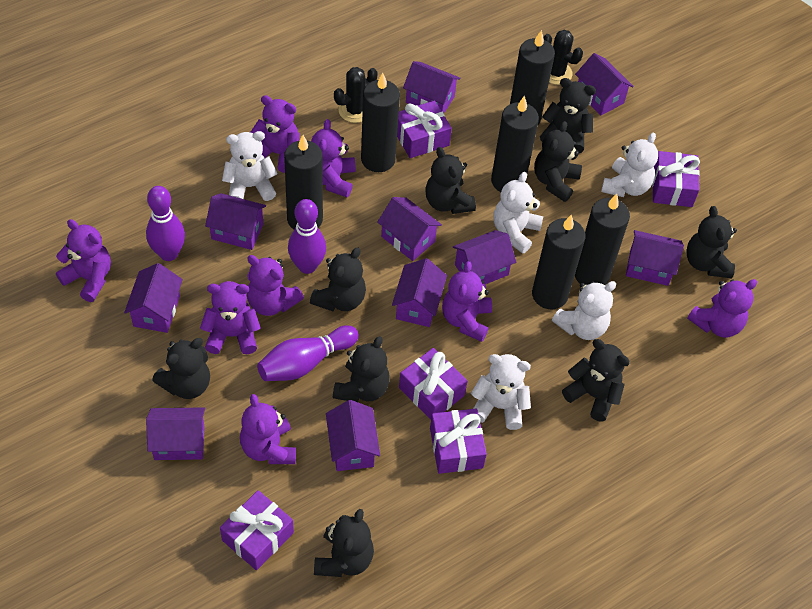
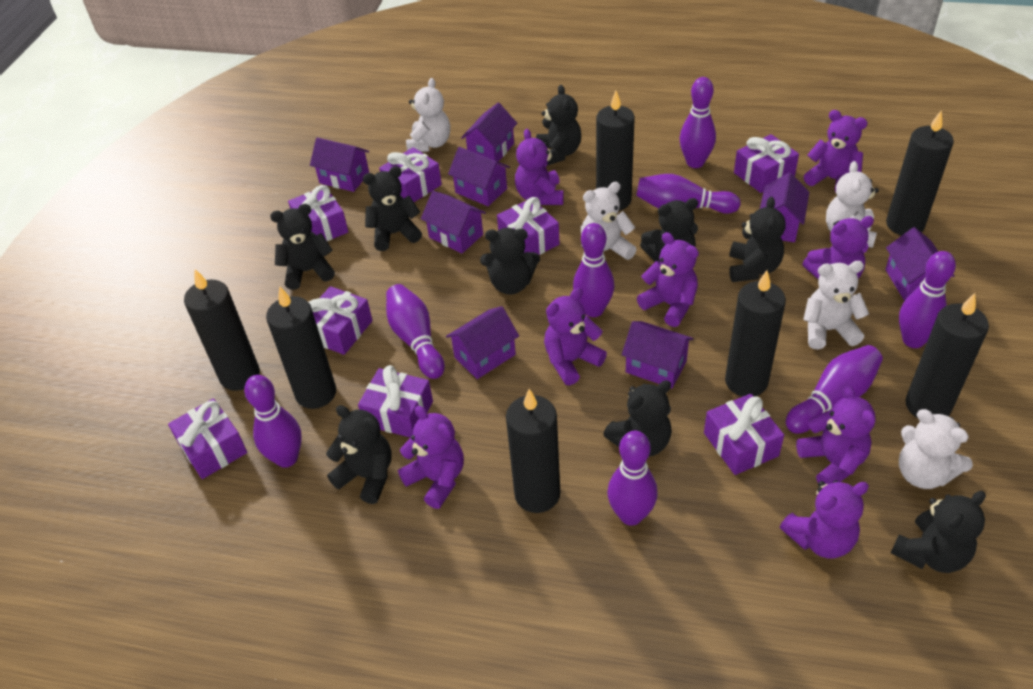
black cactus: 2 -> 0
black candle: 6 -> 7
purple bowling pin: 3 -> 8
purple gift: 5 -> 8
purple house: 10 -> 8

